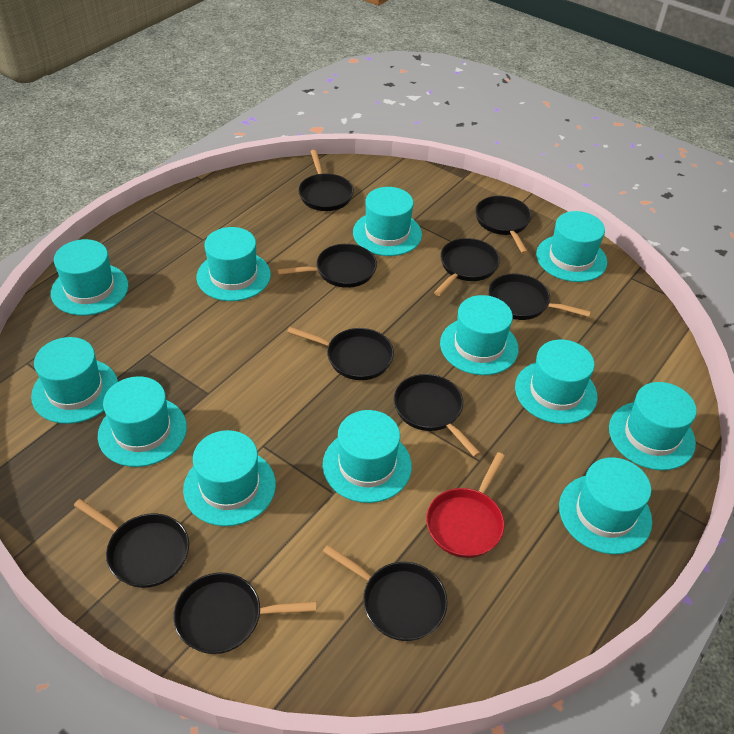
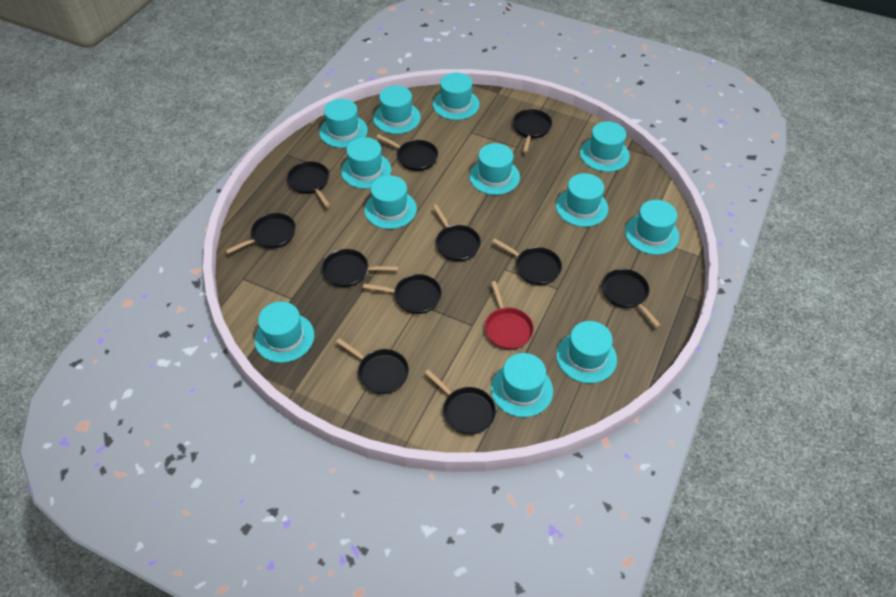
black pan: 10 -> 11

